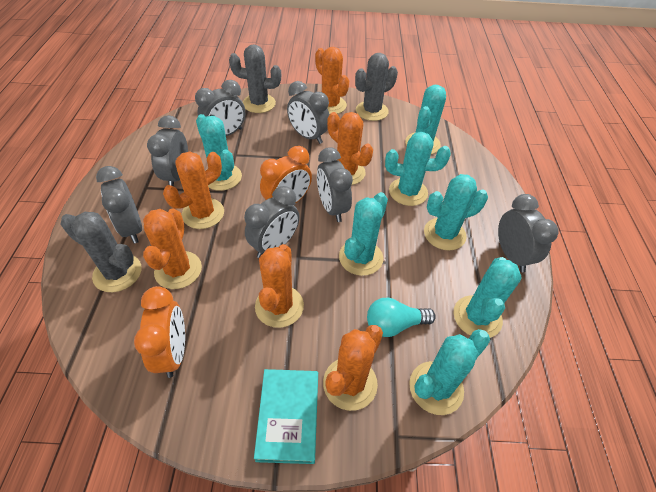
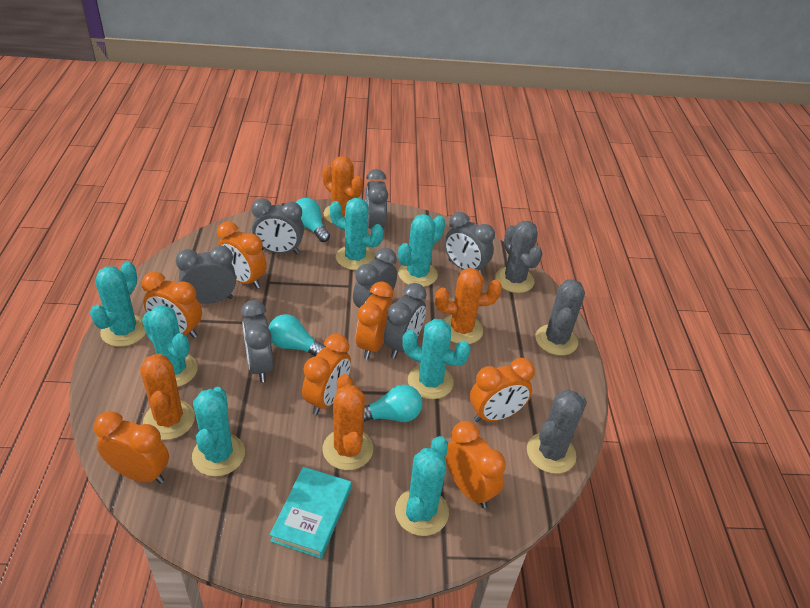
orange cactus: 6 -> 4
orange clock: 2 -> 7
turquoise light bulb: 1 -> 3

